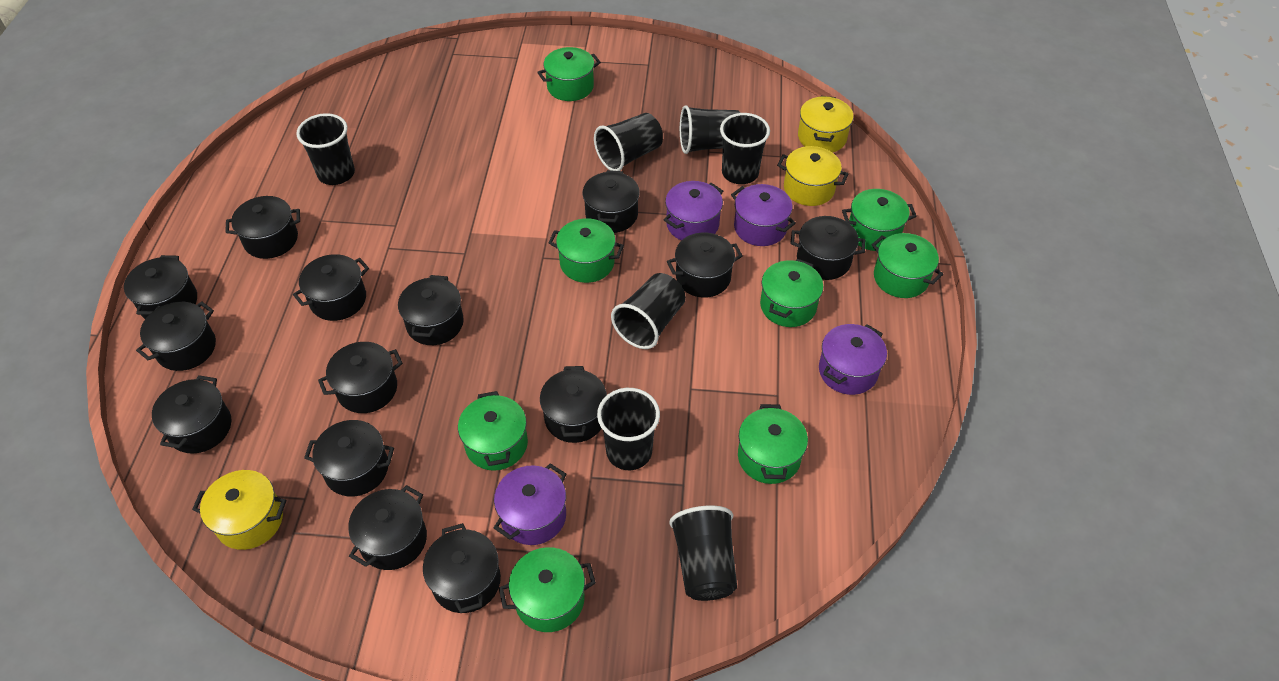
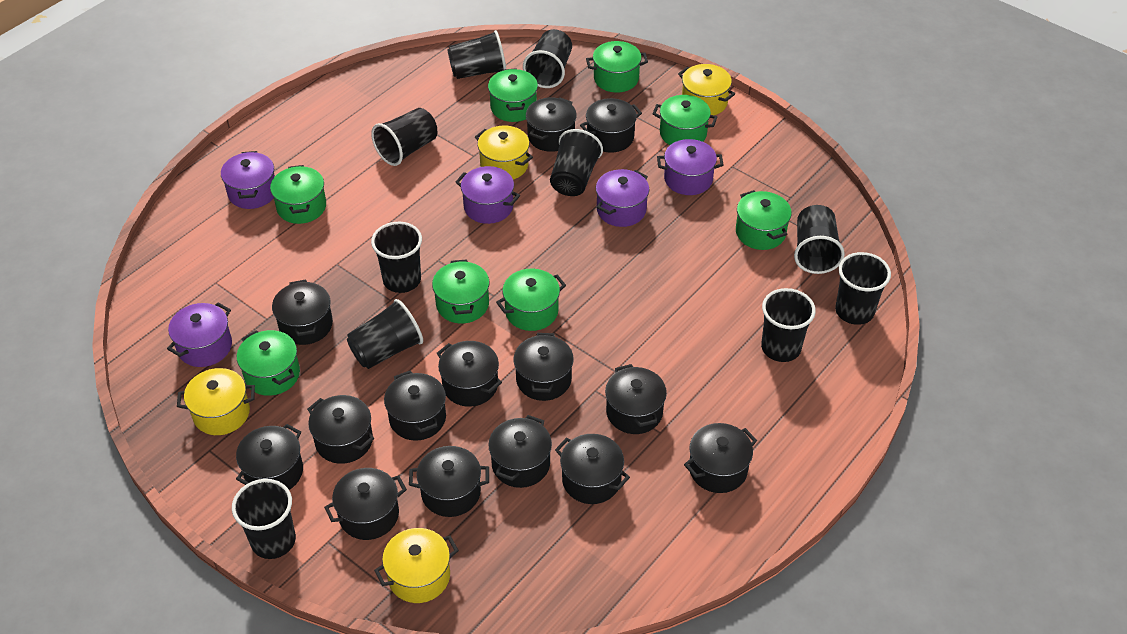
black cup: 7 -> 10
purple pot: 4 -> 5
yellow pot: 3 -> 4

